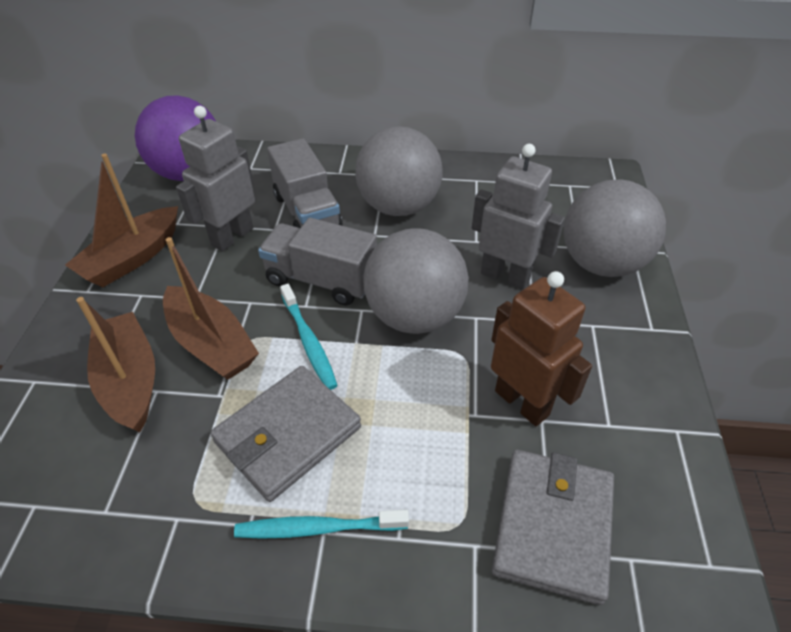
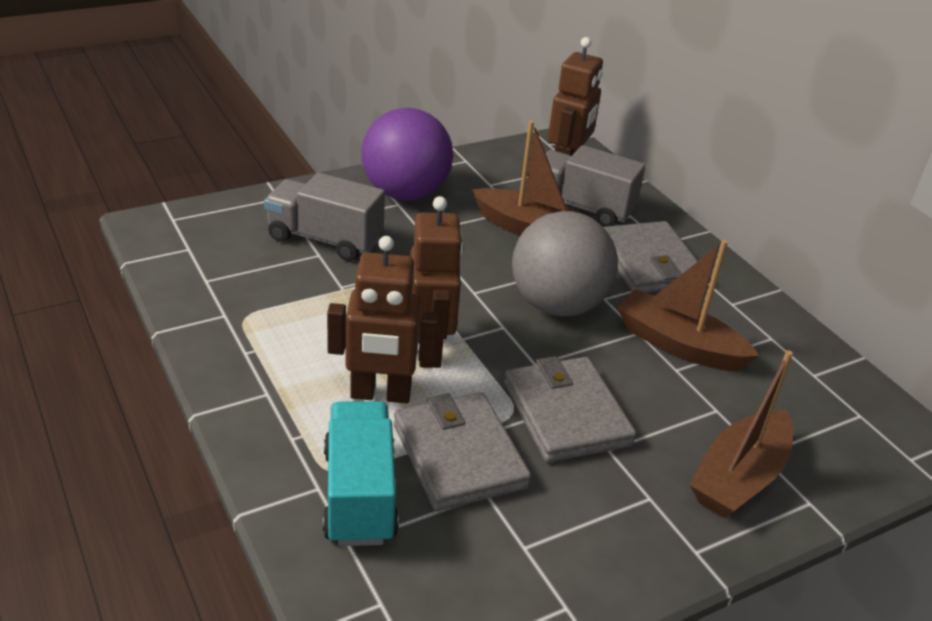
brown robot: 1 -> 3
grey ball: 3 -> 1
grey robot: 2 -> 0
grey wallet: 2 -> 3
turquoise toothbrush: 2 -> 0
turquoise truck: 0 -> 1

